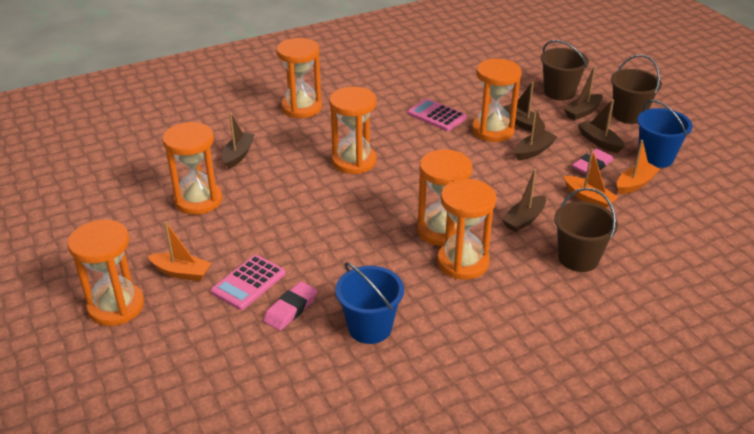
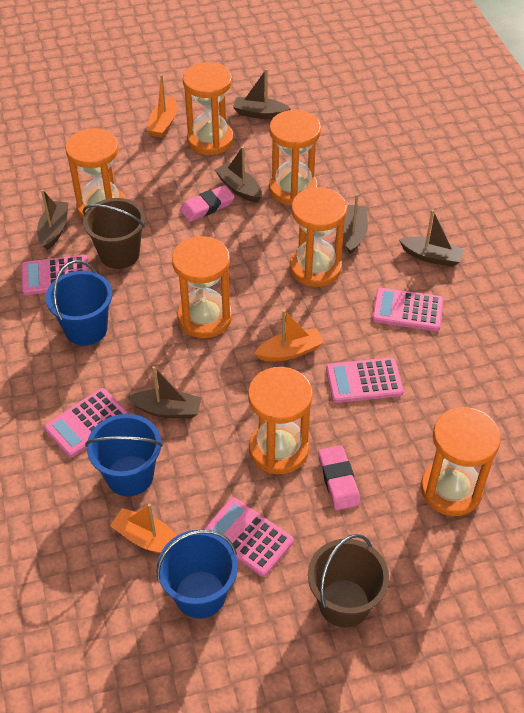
blue bucket: 2 -> 3
brown bucket: 3 -> 2
pink calculator: 2 -> 5

